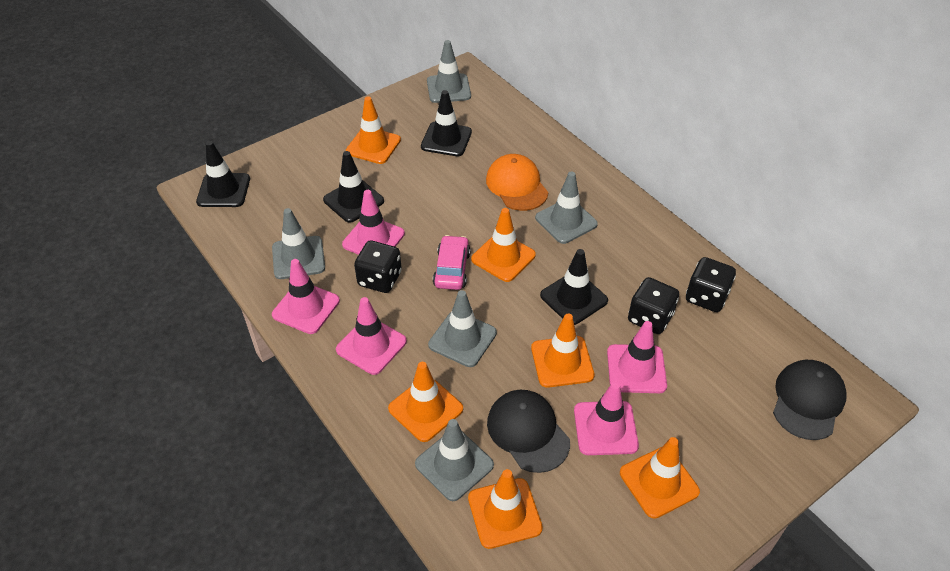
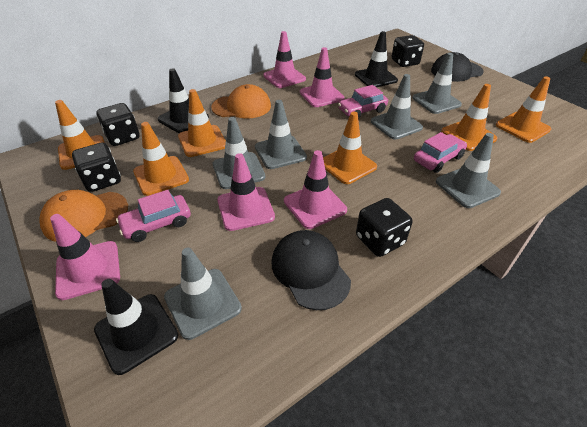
black dice: 3 -> 4
black traffic cone: 4 -> 3
grey traffic cone: 5 -> 6
orange cap: 1 -> 2
pink car: 1 -> 3

